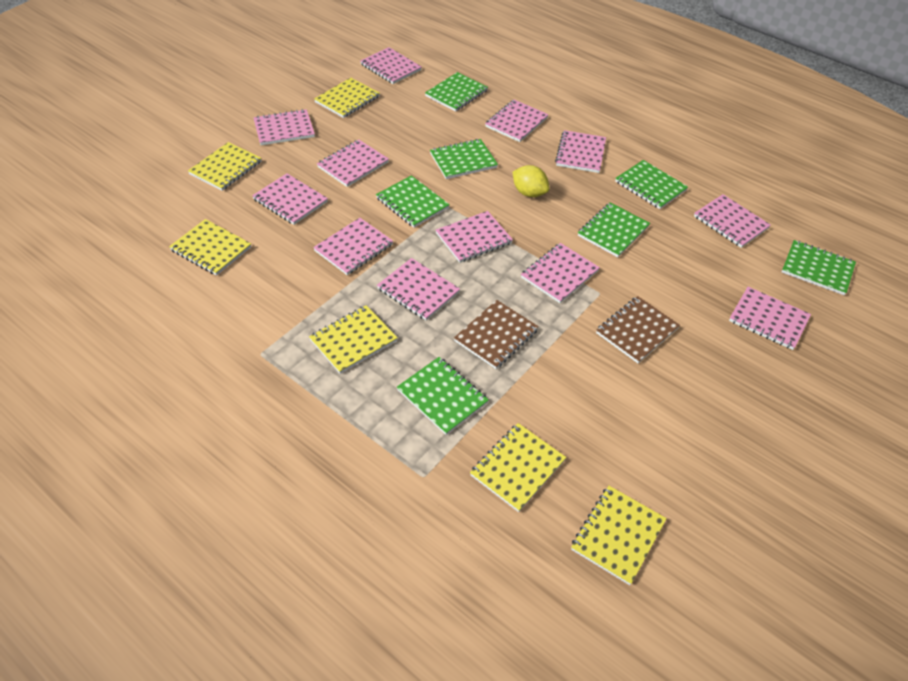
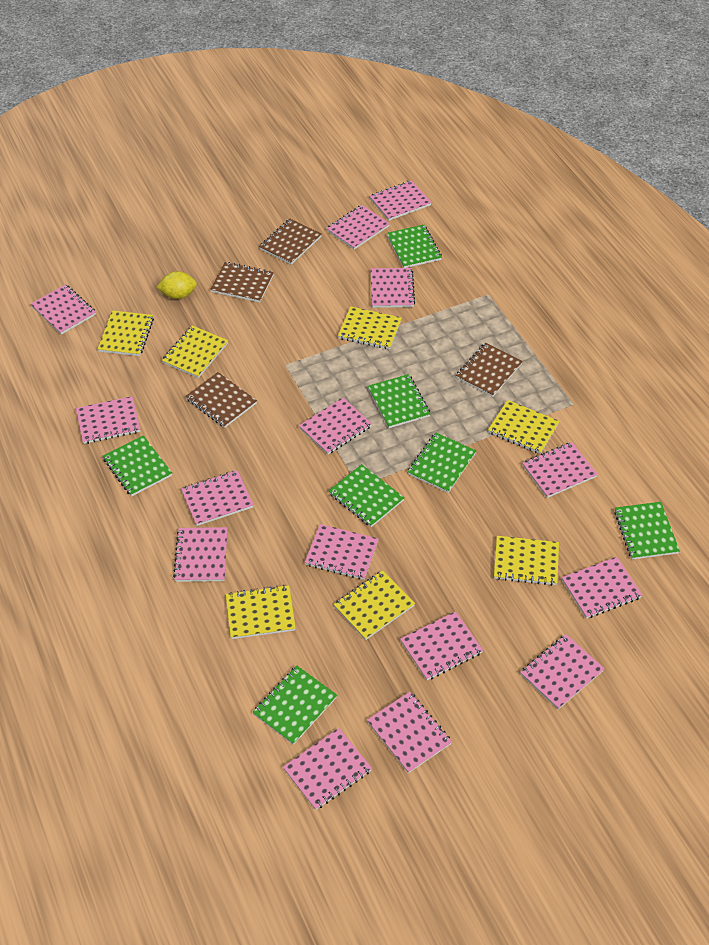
brown notebook: 2 -> 4
pink notebook: 12 -> 15
yellow notebook: 6 -> 7

